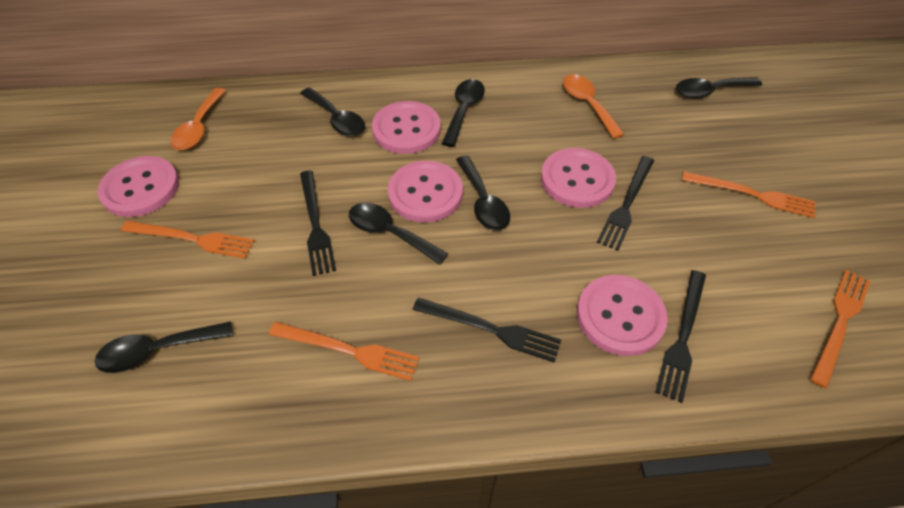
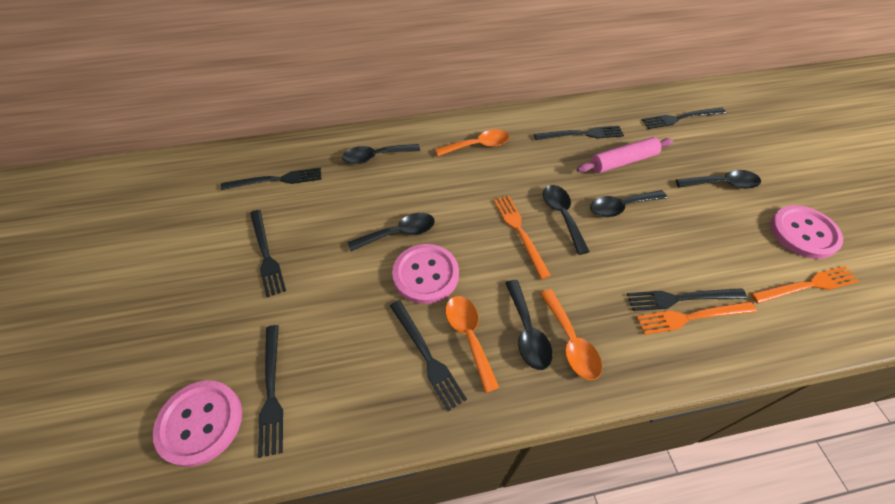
black fork: 4 -> 7
orange fork: 4 -> 3
orange spoon: 2 -> 3
pink button: 5 -> 3
pink rolling pin: 0 -> 1

